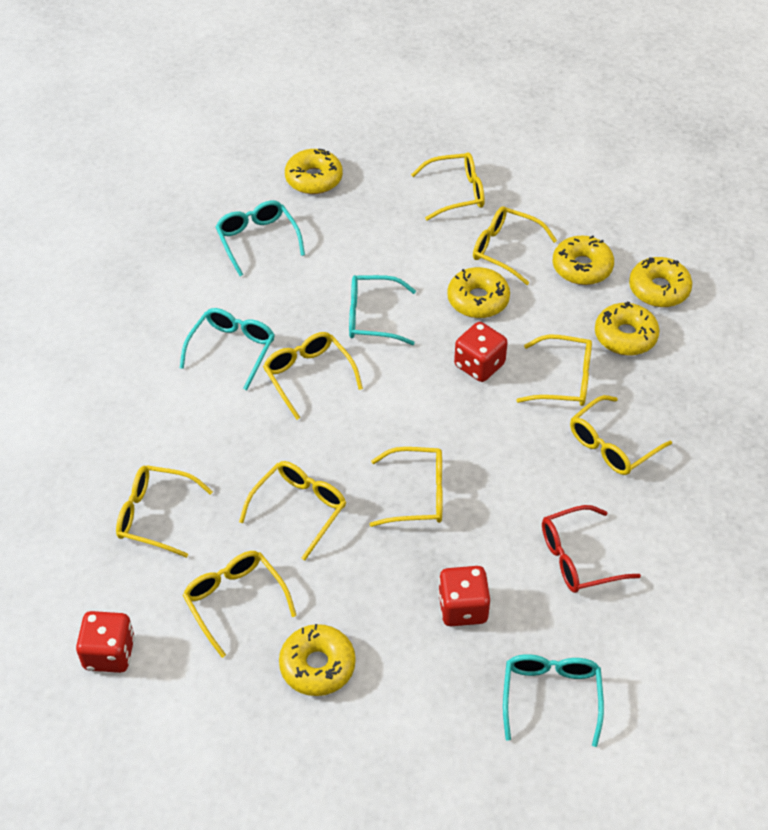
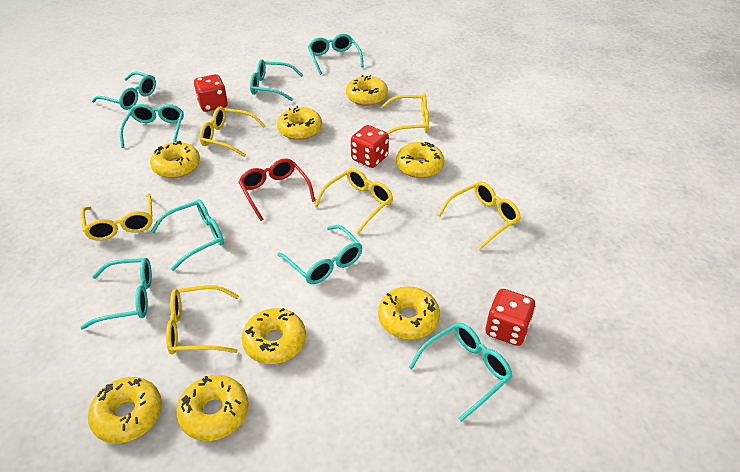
turquoise glasses: 4 -> 8
yellow donut: 6 -> 8
yellow glasses: 9 -> 6

